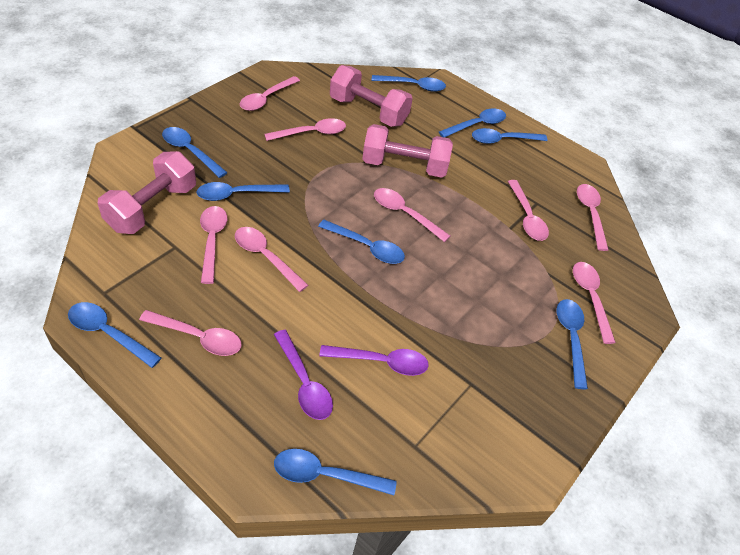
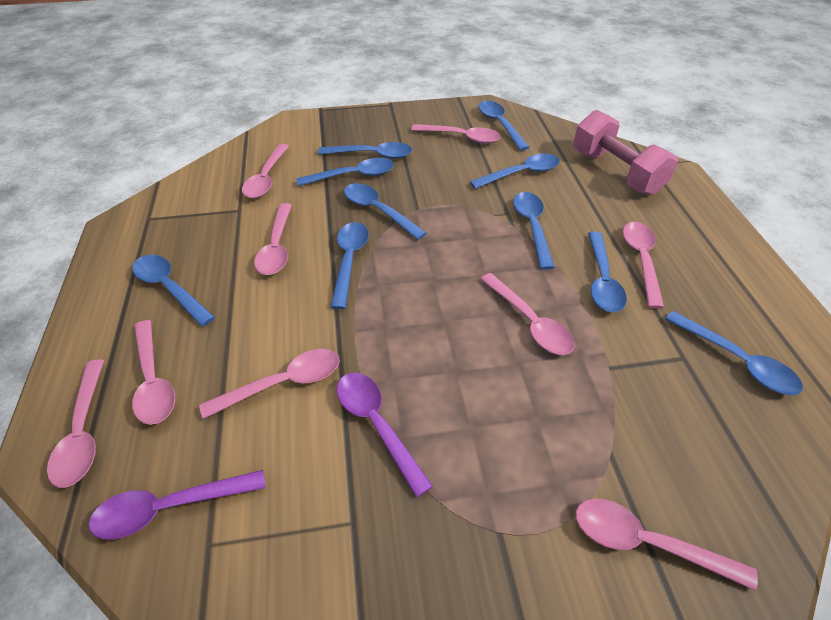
blue spoon: 9 -> 10
pink dumbbell: 3 -> 1

